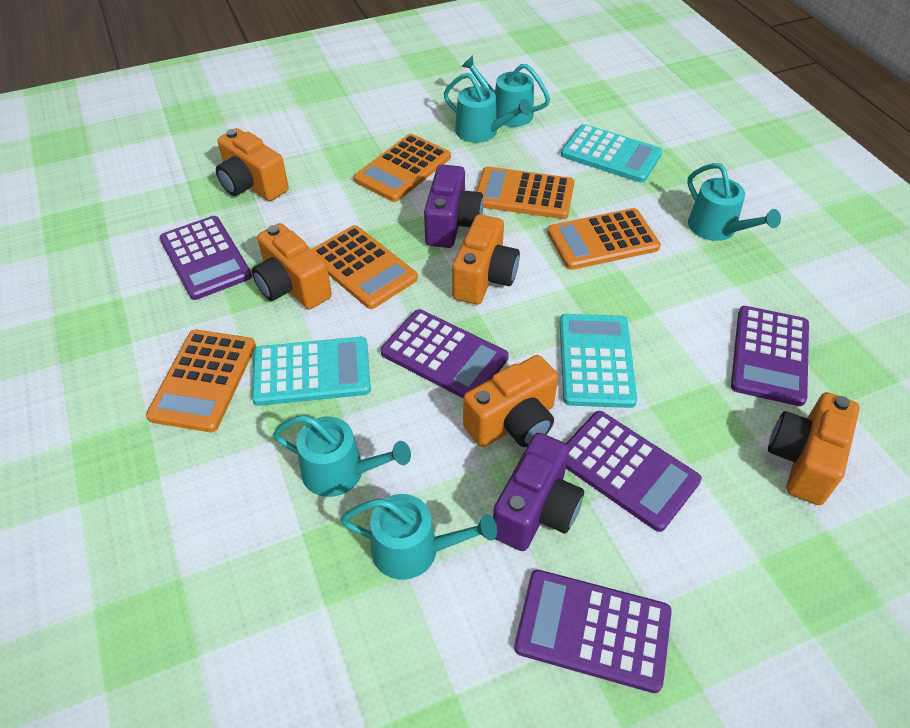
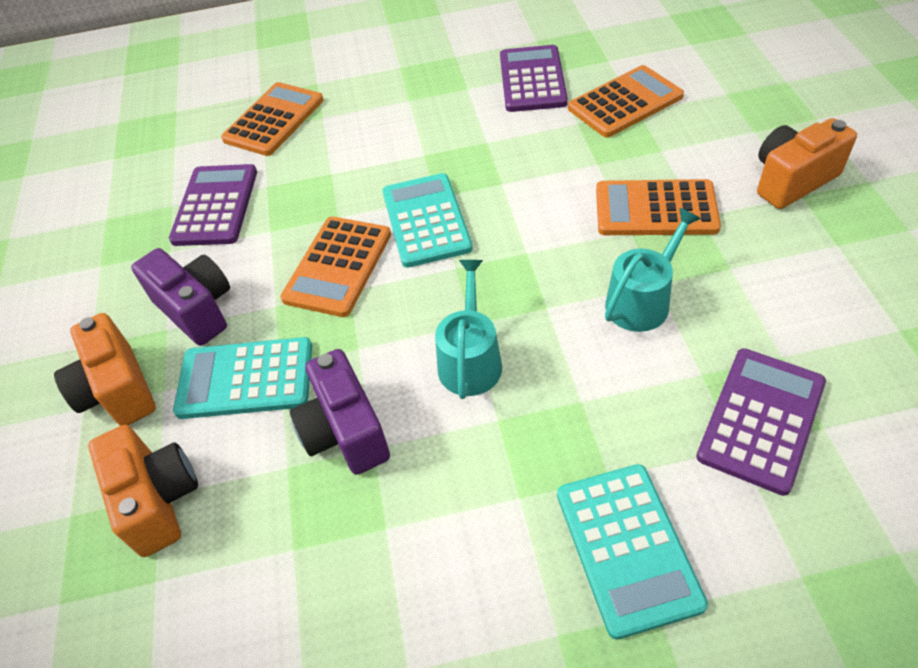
orange calculator: 5 -> 4
orange camera: 5 -> 3
purple calculator: 5 -> 3
turquoise watering can: 5 -> 2

